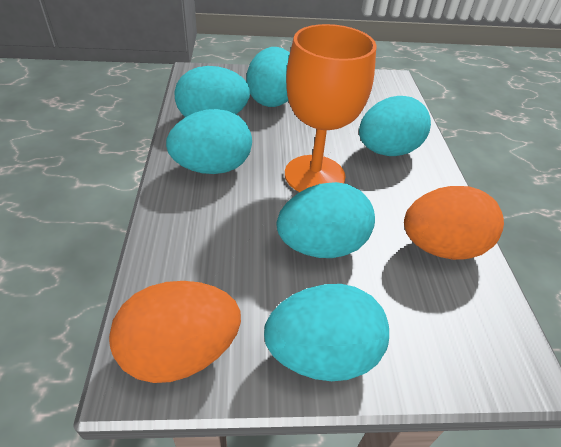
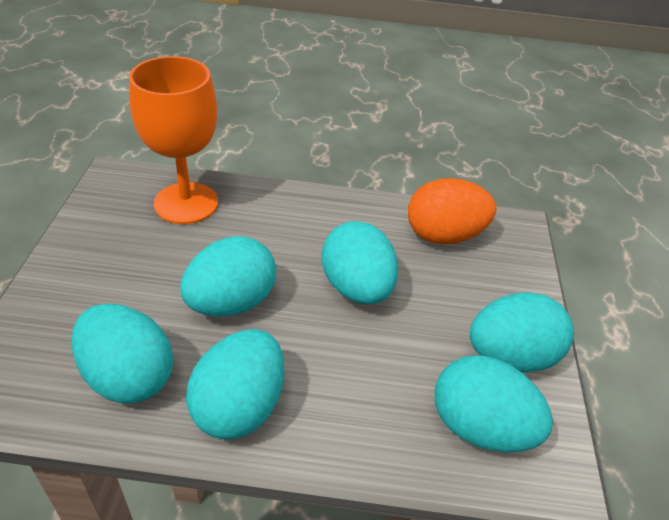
orange egg: 2 -> 1

